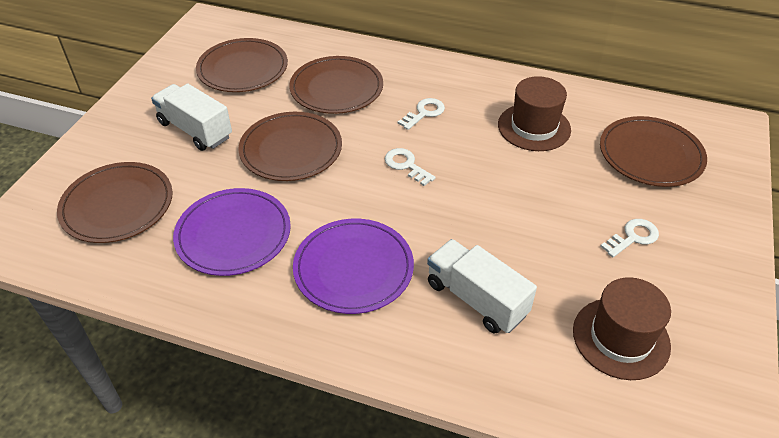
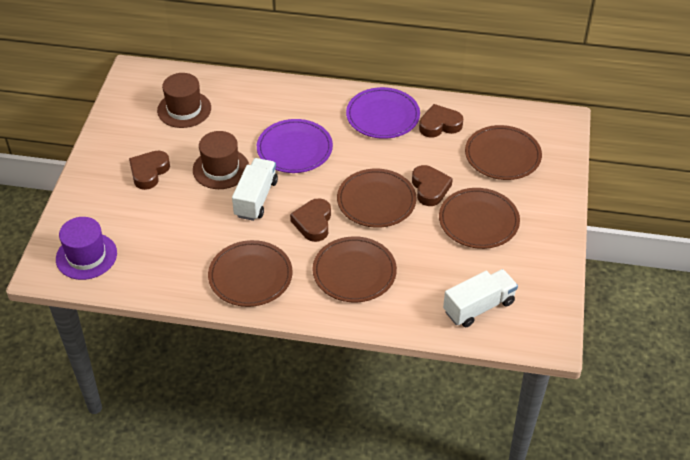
brown heart: 0 -> 4
purple hat: 0 -> 1
white key: 3 -> 0

